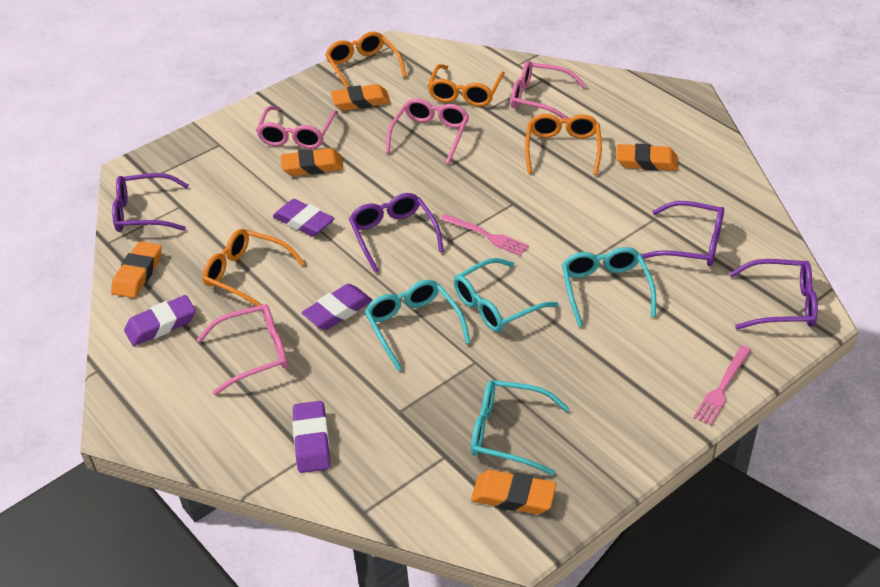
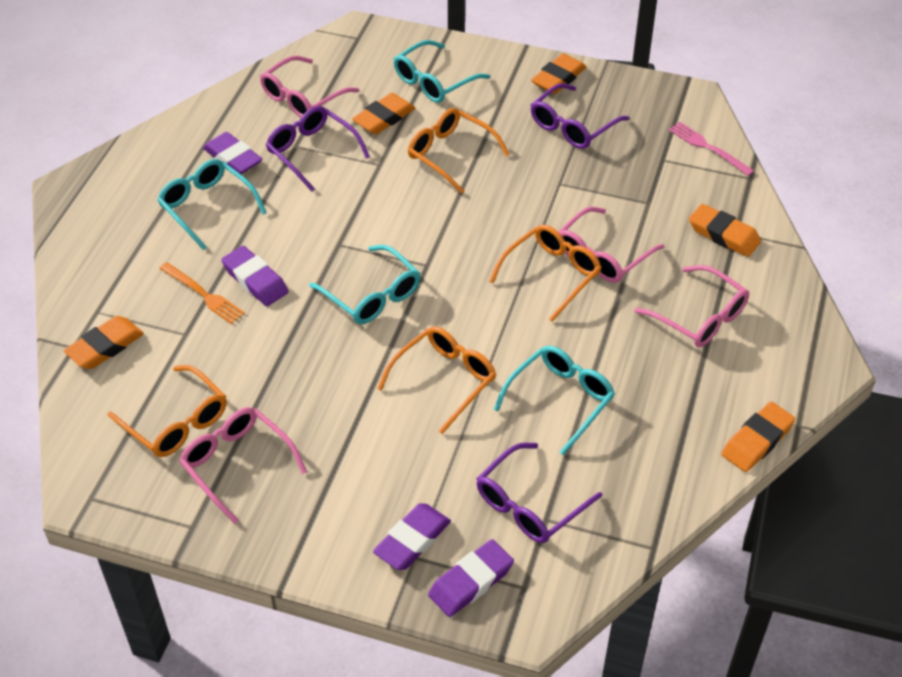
orange fork: 0 -> 1
pink fork: 2 -> 1
purple glasses: 4 -> 3

